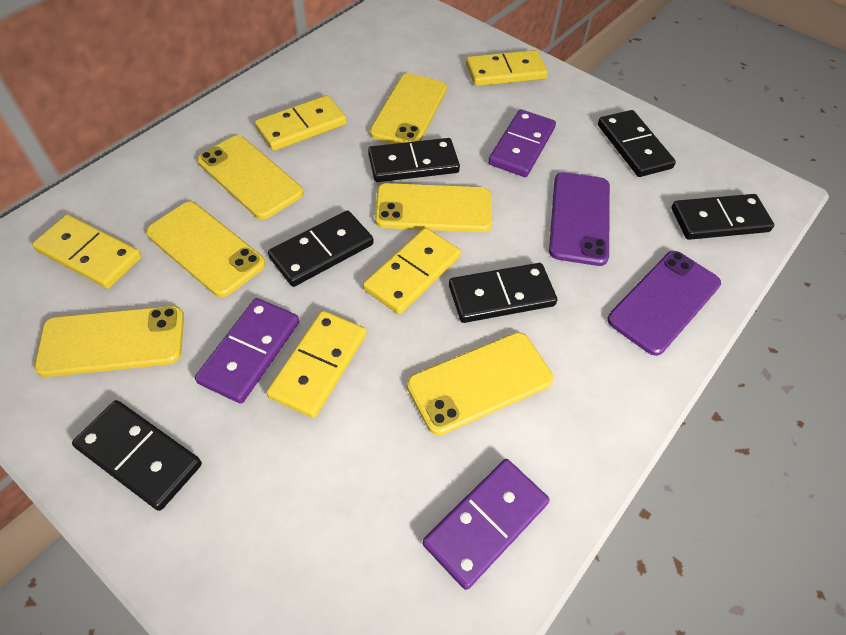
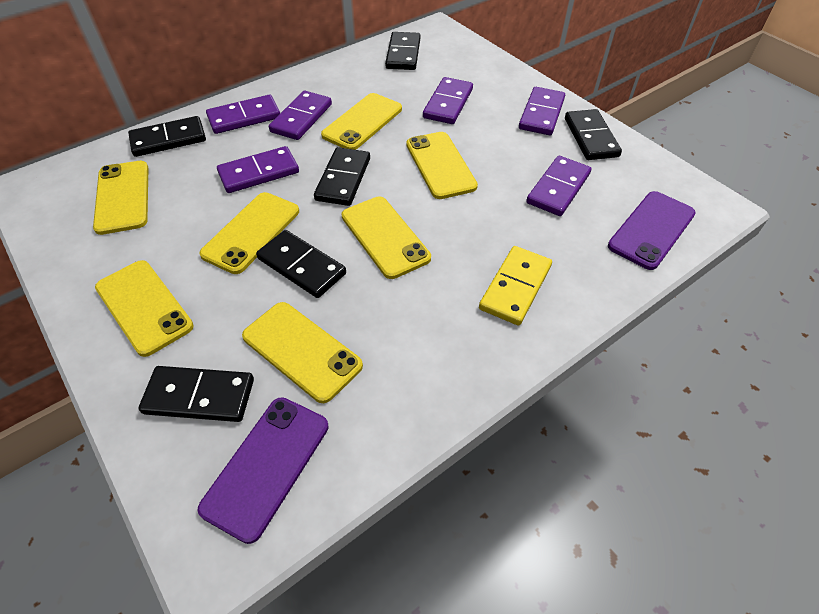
purple domino: 3 -> 6
yellow domino: 5 -> 1
yellow phone: 6 -> 7

